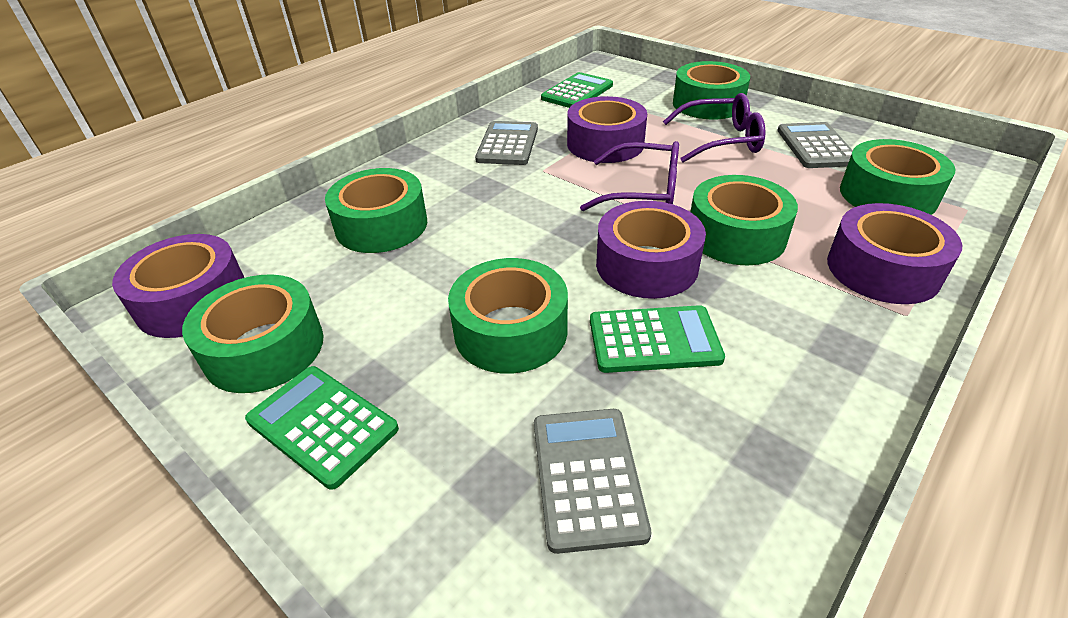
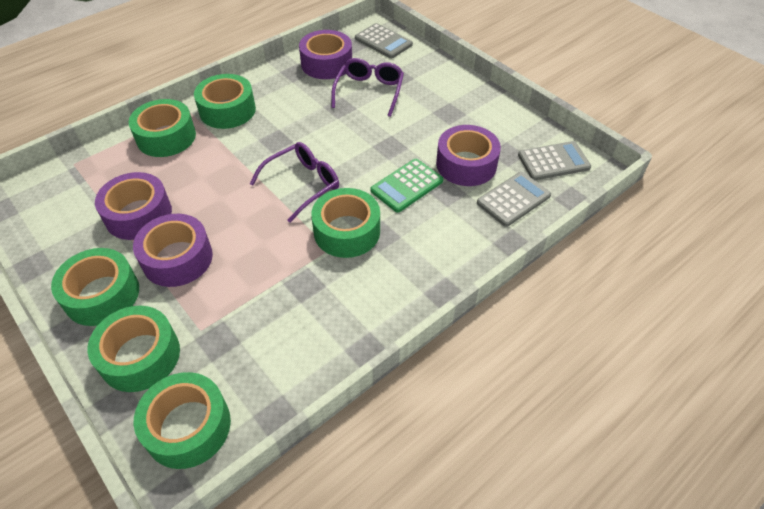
green calculator: 3 -> 1

